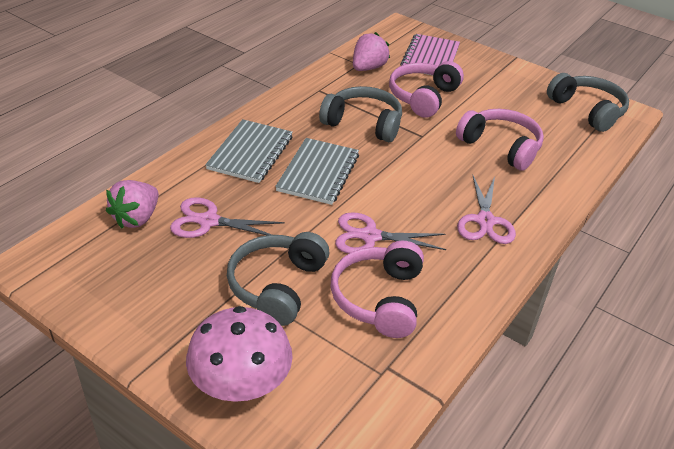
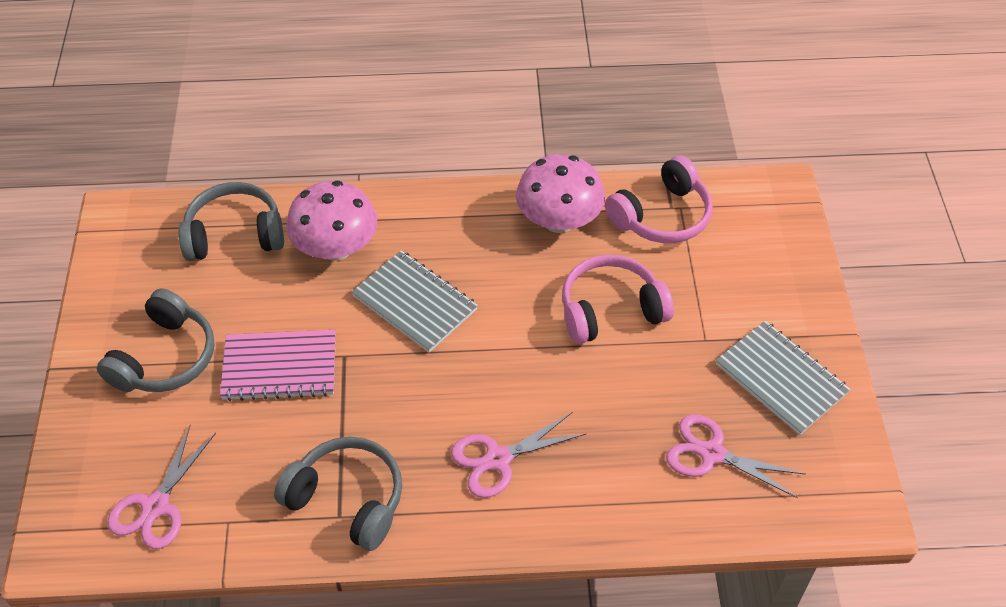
pink headphones: 3 -> 2
pink mushroom: 1 -> 2
pink strawberry: 2 -> 0

